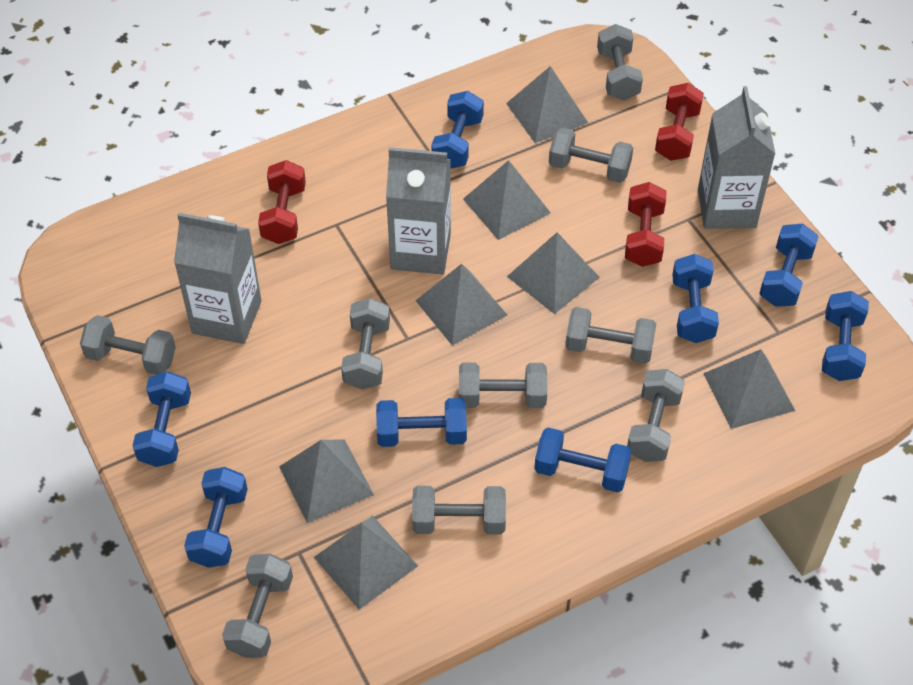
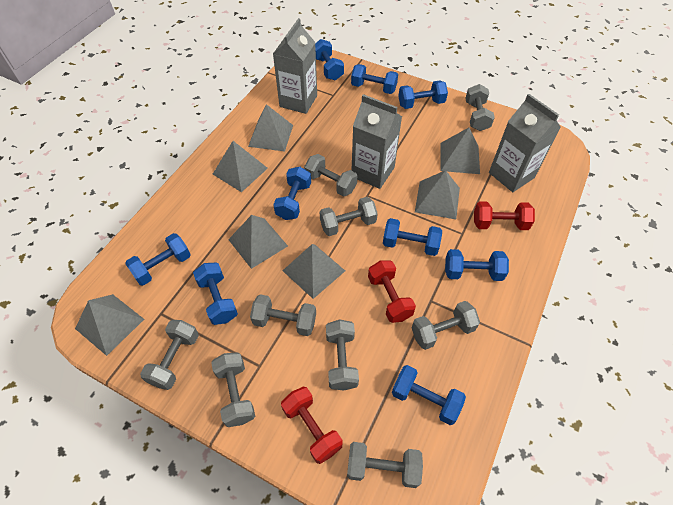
blue dumbbell: 8 -> 9

